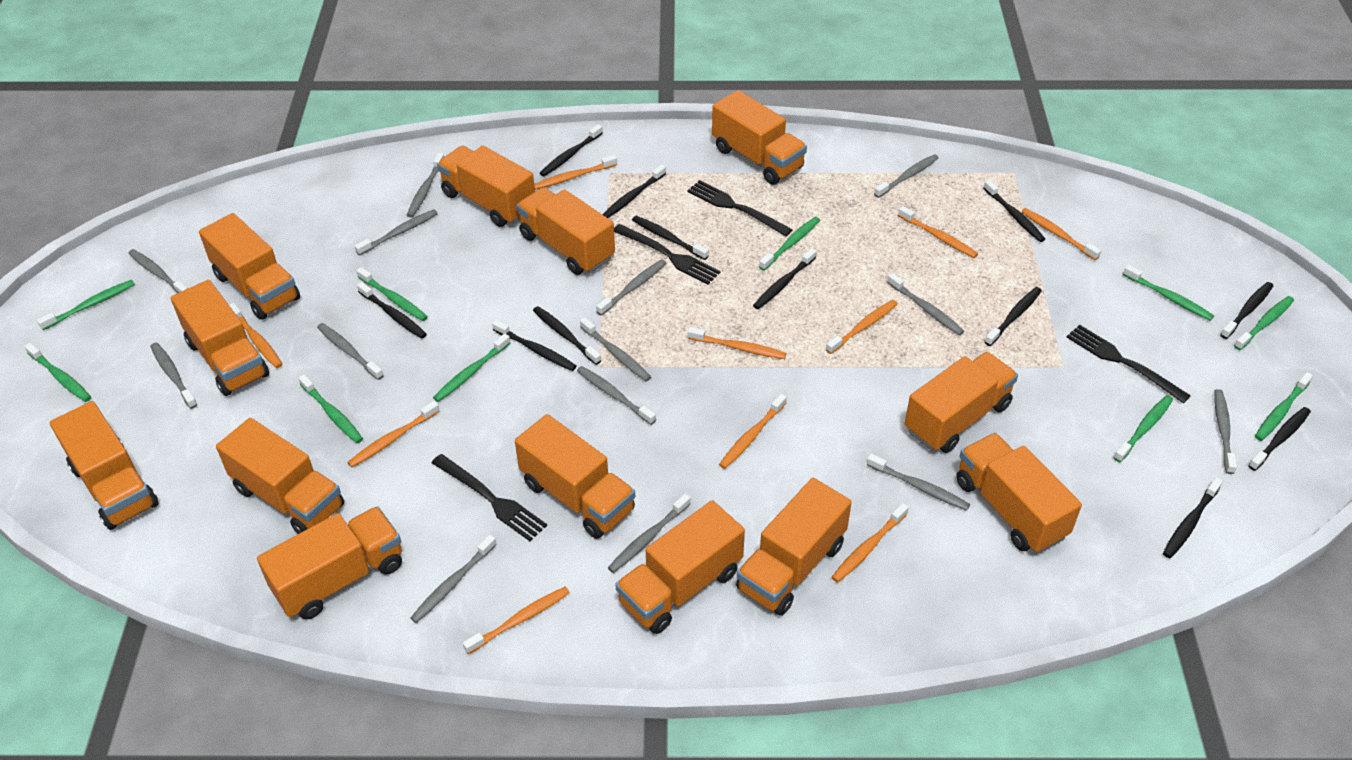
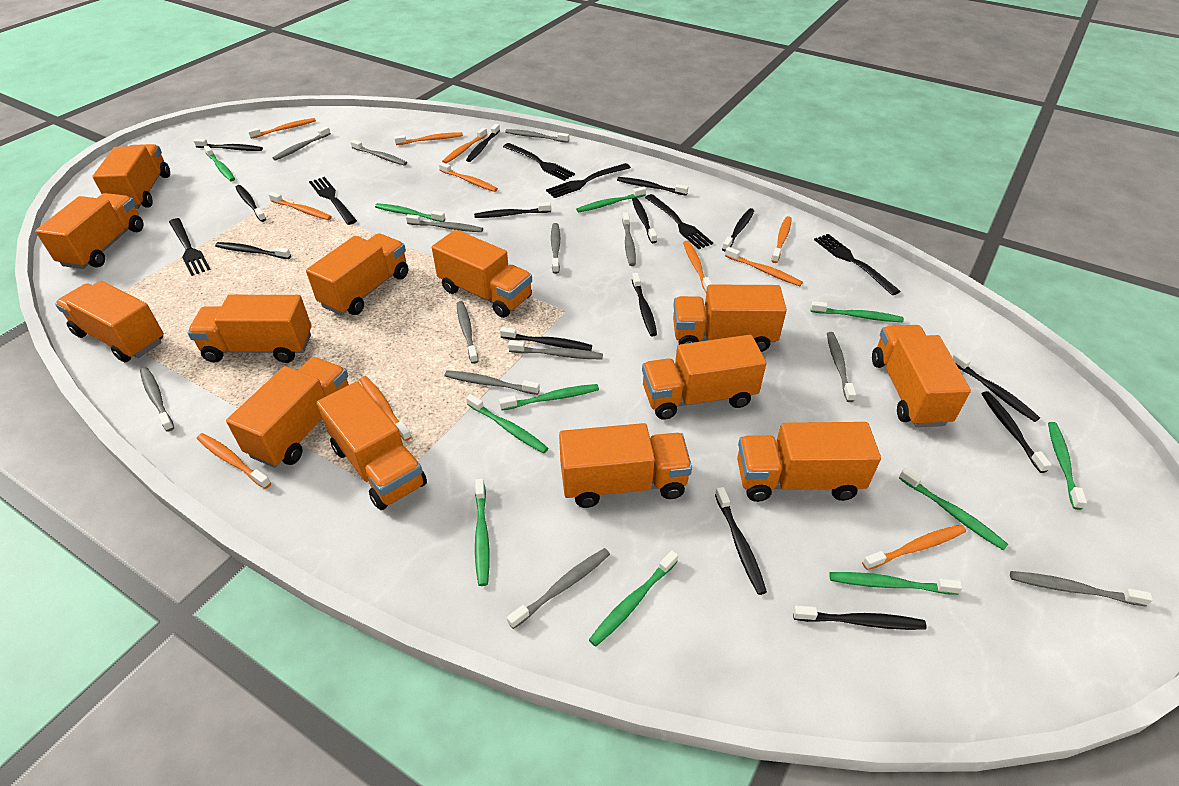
black fork: 4 -> 6
black toothbrush: 12 -> 14
green toothbrush: 10 -> 11
grey toothbrush: 14 -> 13
orange toothbrush: 10 -> 11

